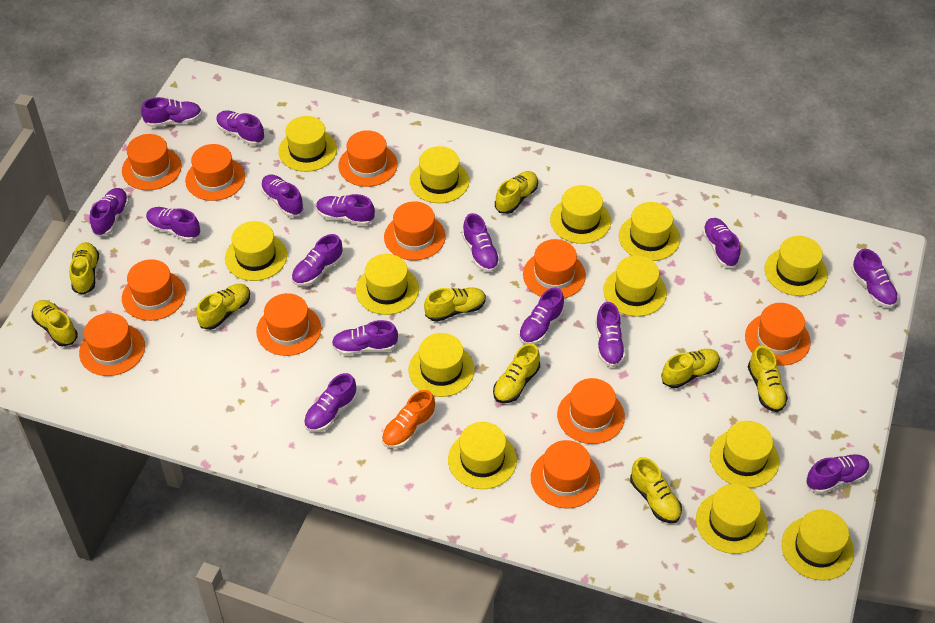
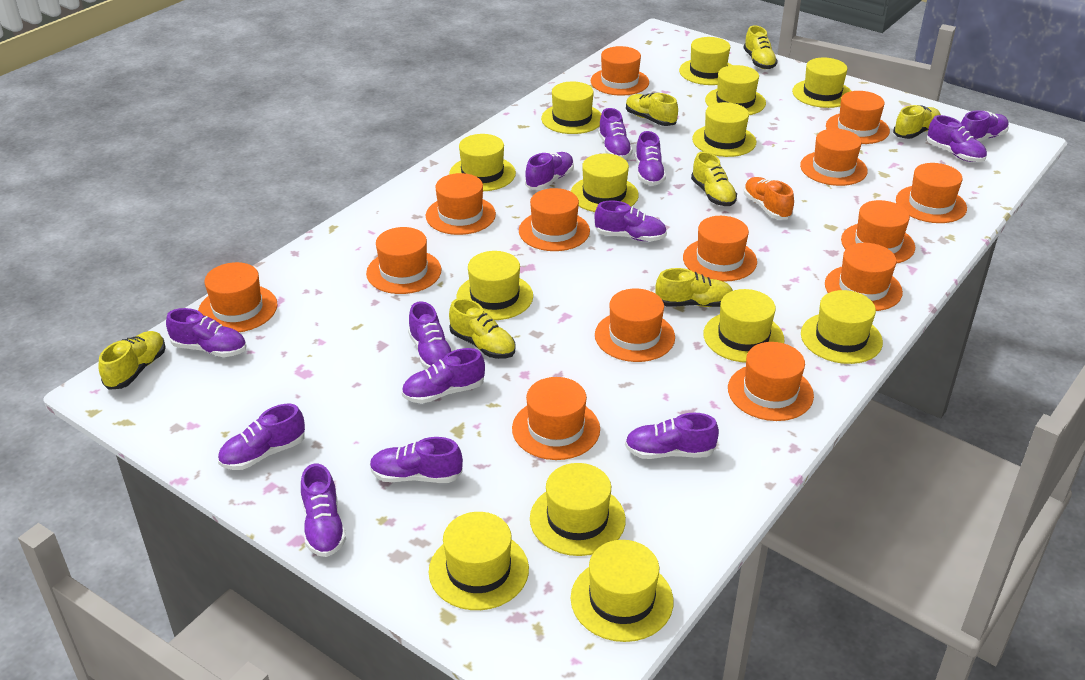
orange hat: 11 -> 14
purple shoe: 15 -> 13
yellow shoe: 9 -> 7

